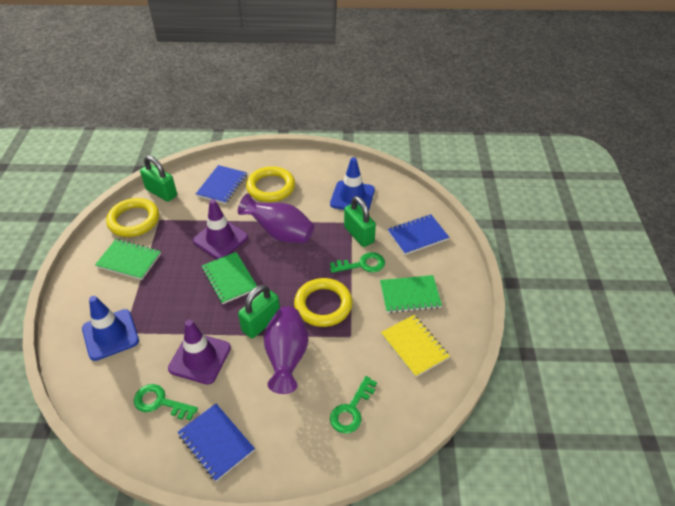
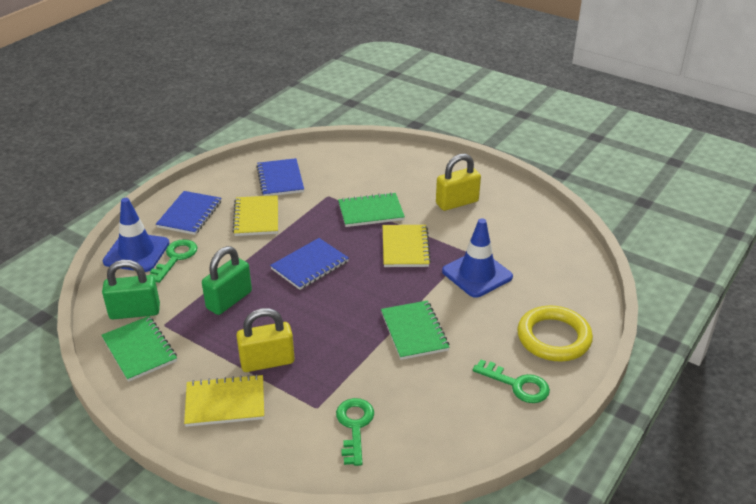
green padlock: 3 -> 2
purple traffic cone: 2 -> 0
purple vase: 2 -> 0
yellow notebook: 1 -> 3
yellow padlock: 0 -> 2
yellow ring: 3 -> 1

